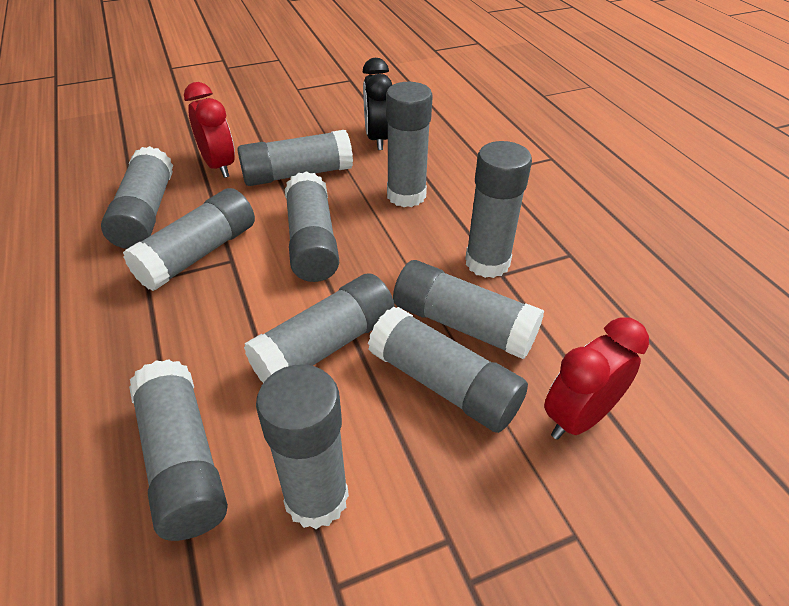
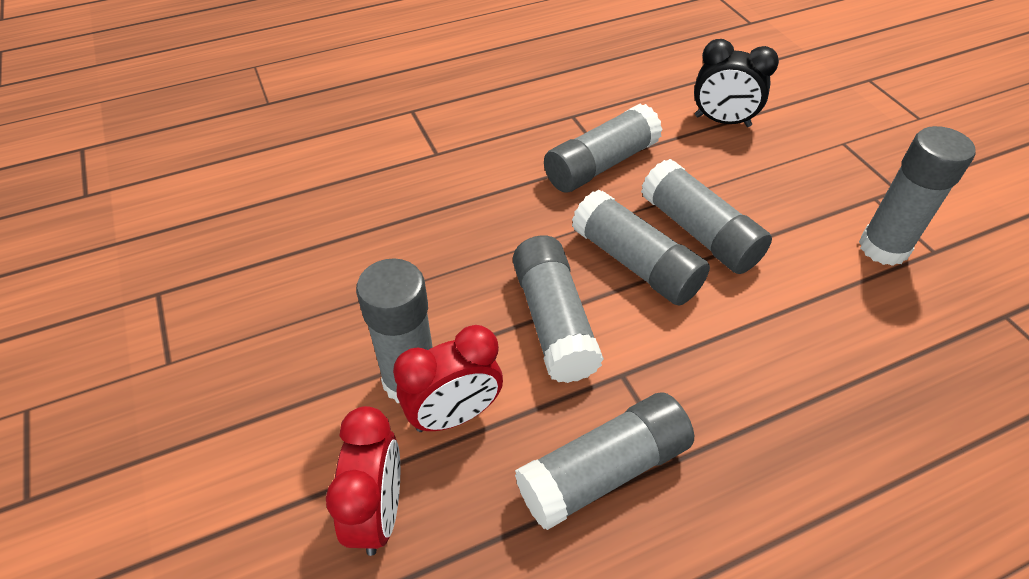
grey glue stick: 11 -> 7

